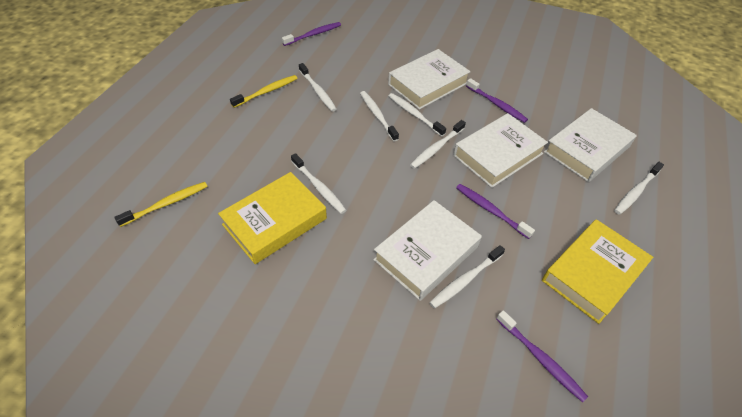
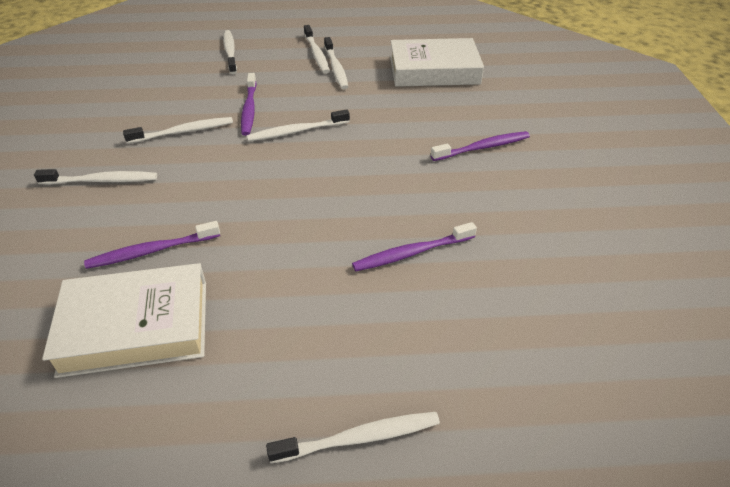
white book: 4 -> 2
yellow book: 2 -> 0
yellow toothbrush: 2 -> 0

